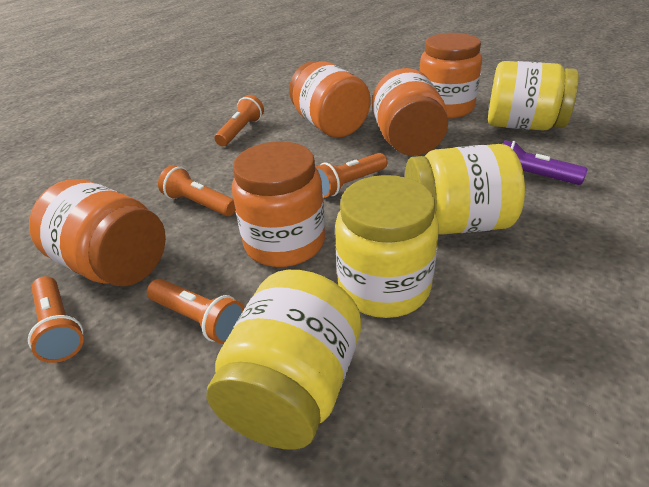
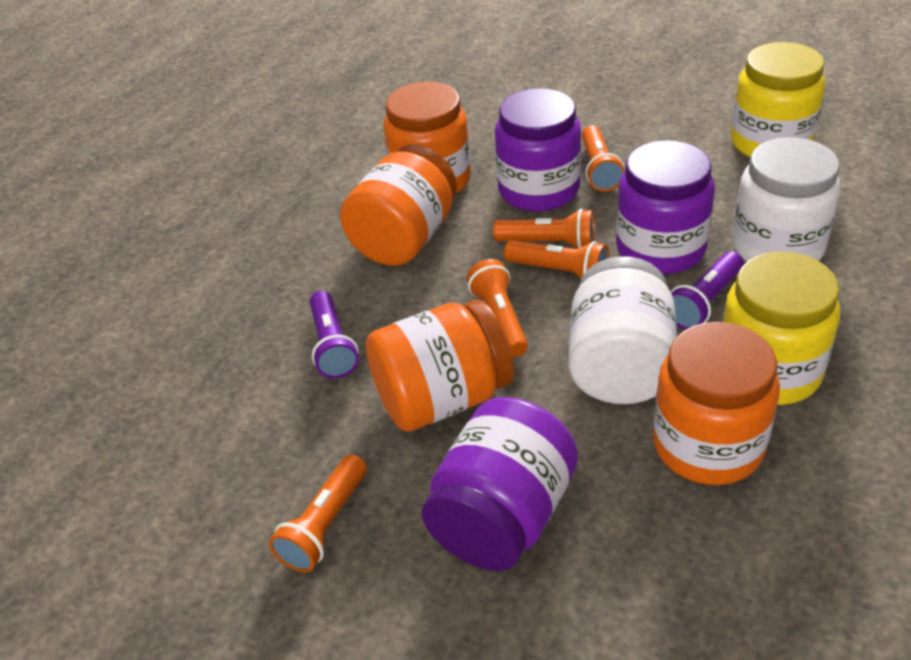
orange jar: 5 -> 4
purple flashlight: 1 -> 2
purple jar: 0 -> 3
white jar: 0 -> 2
yellow jar: 4 -> 2

